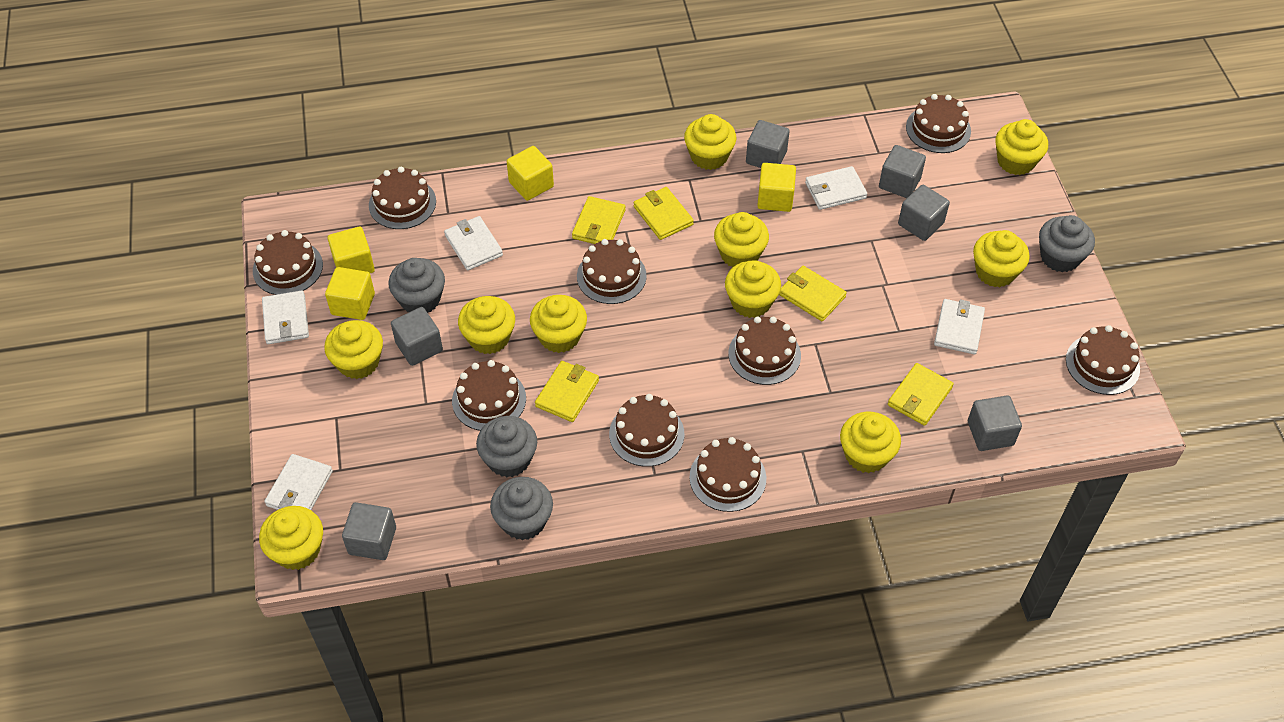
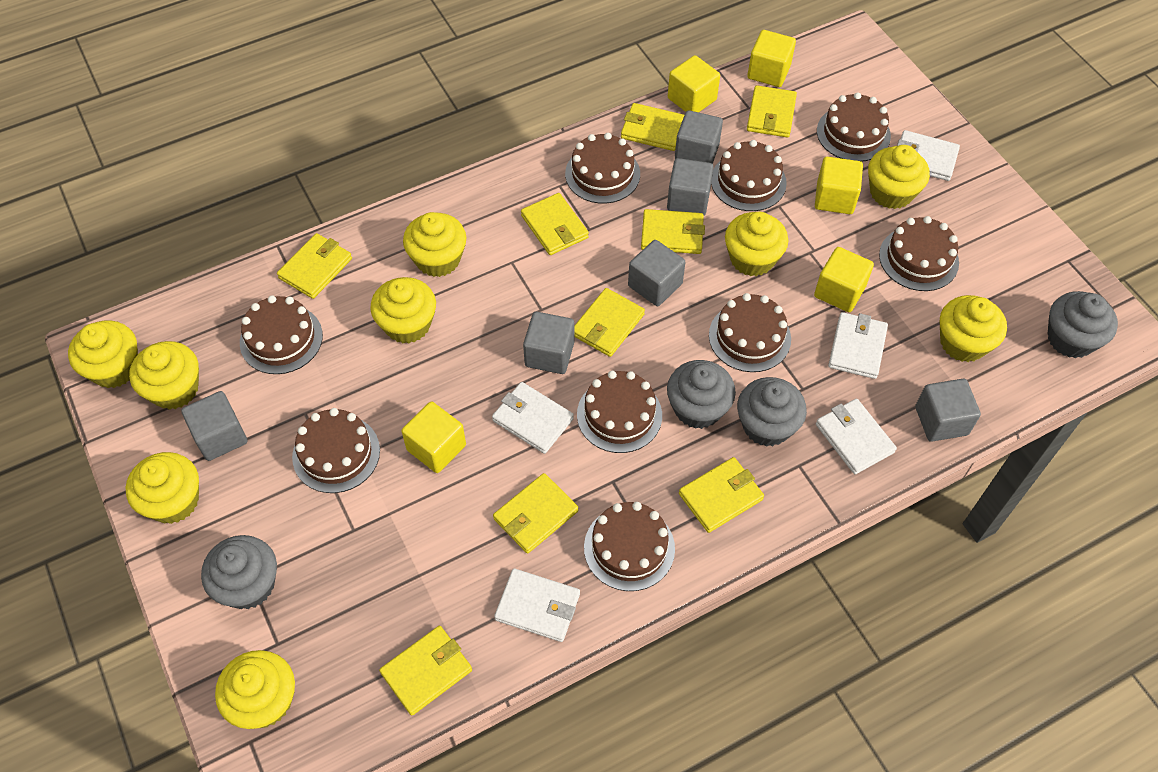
yellow cube: 4 -> 5
yellow cupcake: 10 -> 9
yellow wallet: 5 -> 9

